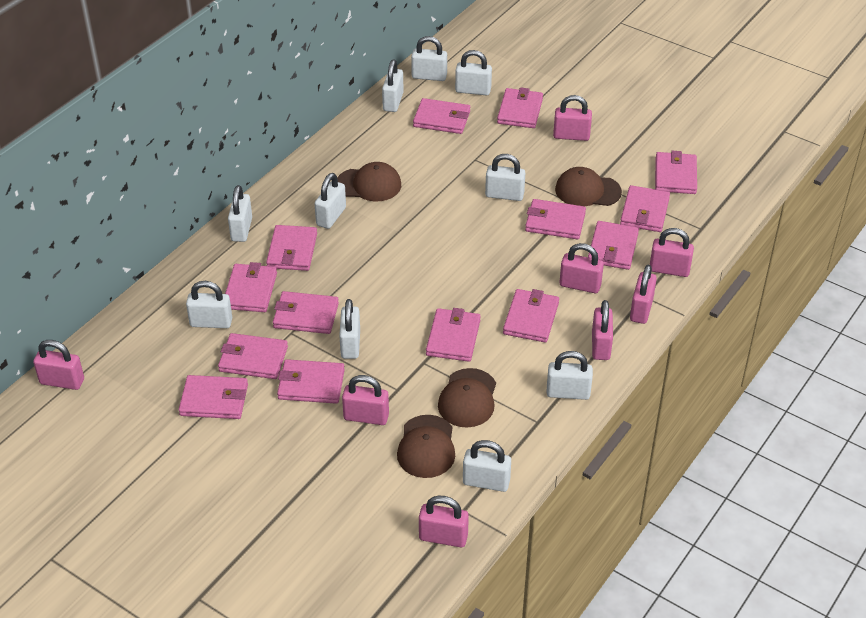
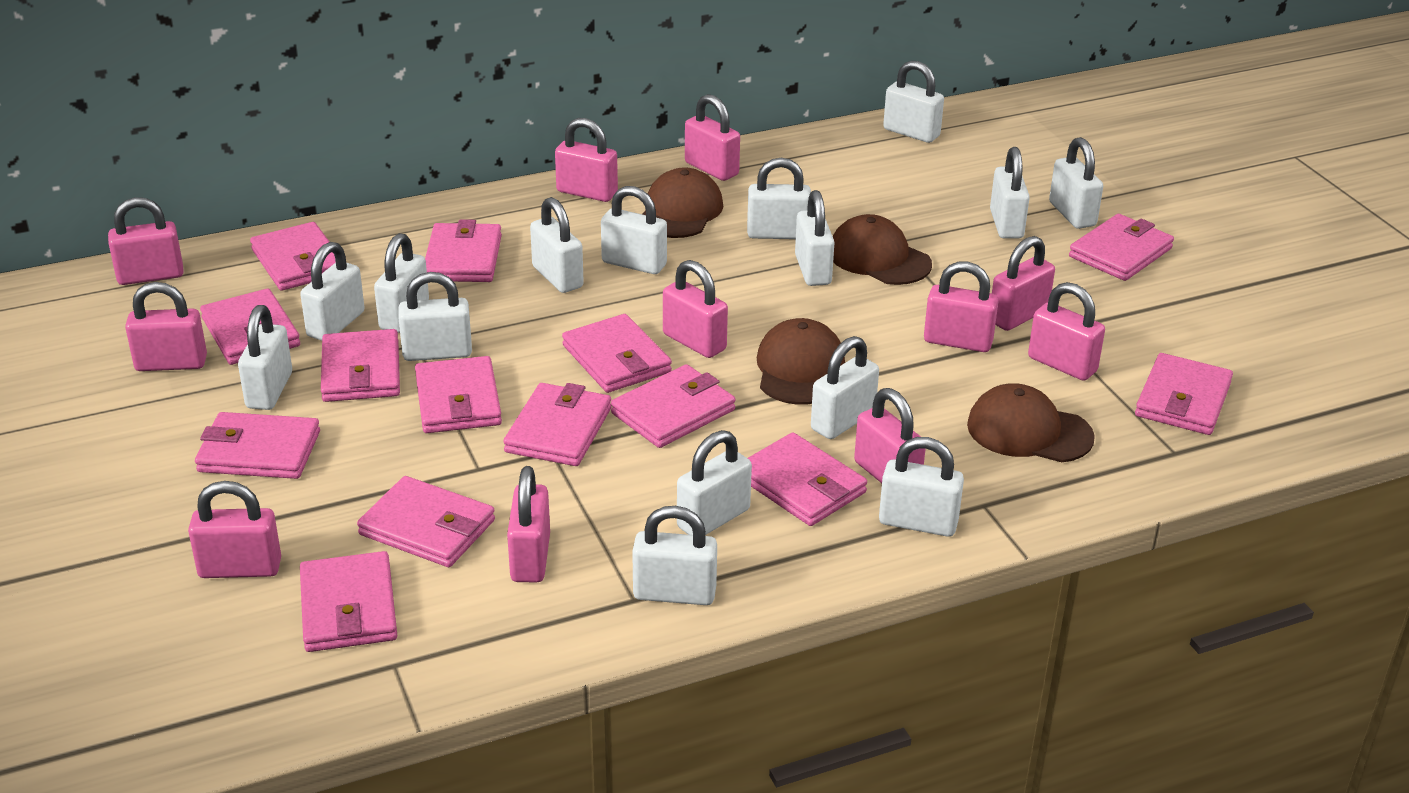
pink padlock: 8 -> 11
white padlock: 10 -> 15

